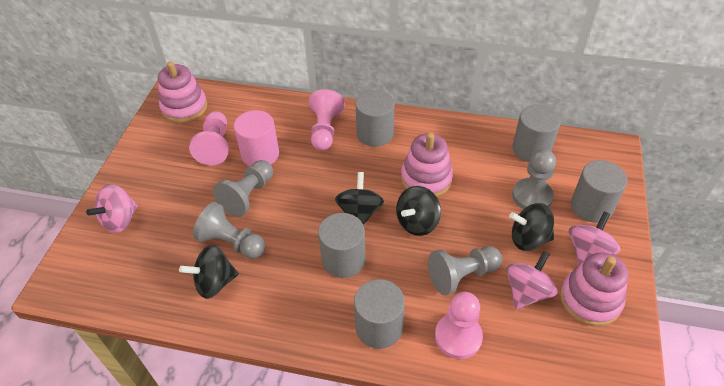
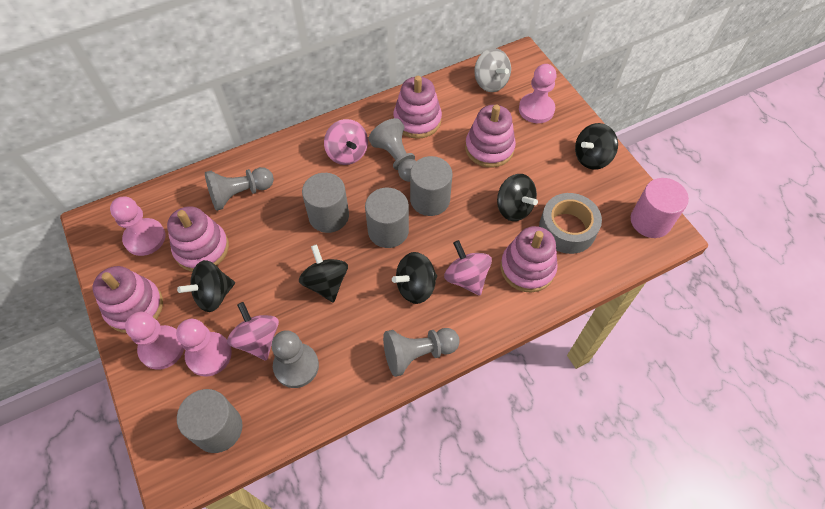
black spinning top: 4 -> 5
grey cylinder: 5 -> 4
grey spinning top: 0 -> 1
grey tape: 0 -> 1
pink pawn: 3 -> 4
pink stacking toy: 3 -> 5

